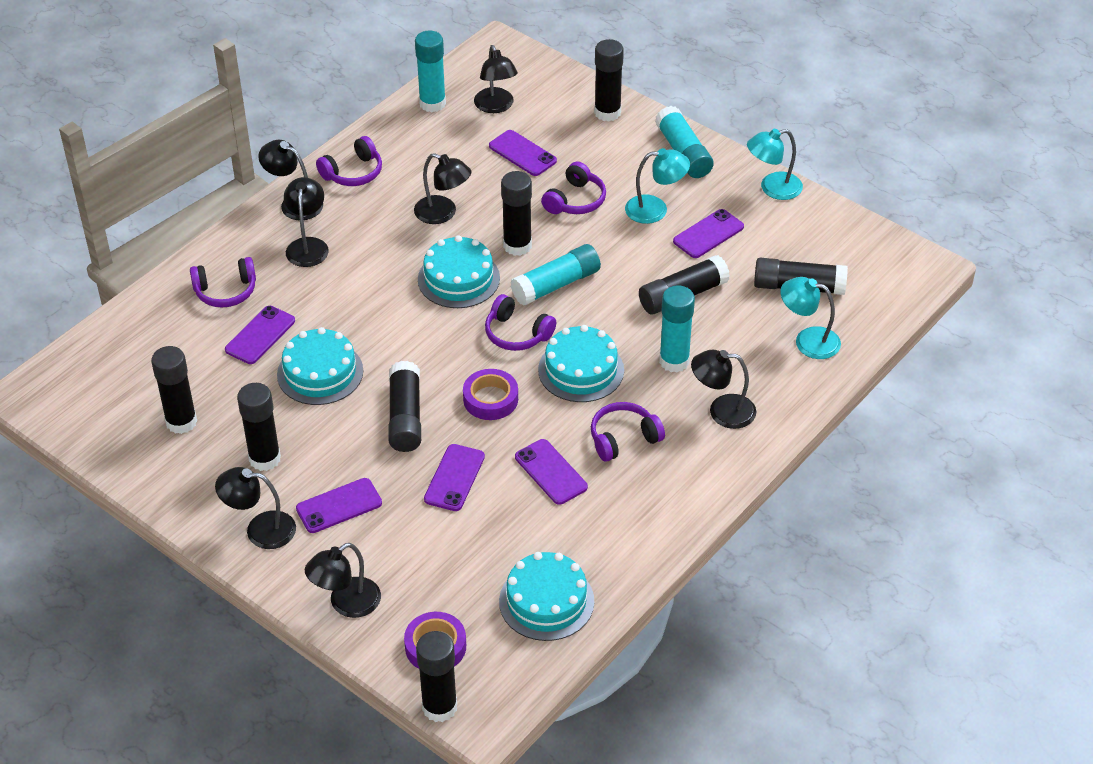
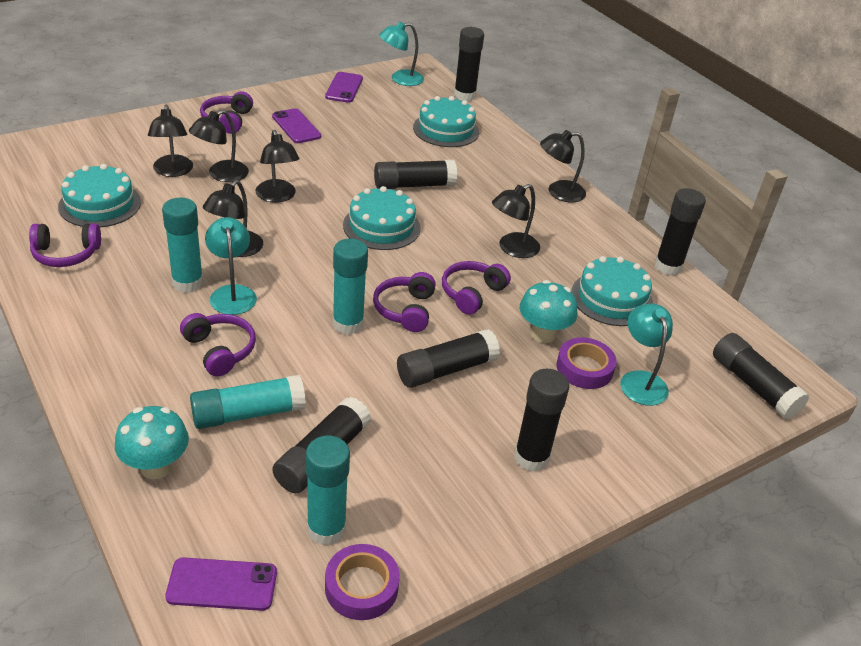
black glue stick: 8 -> 7
black lamp: 7 -> 6
purple phone: 6 -> 3
turquoise mushroom: 0 -> 2

